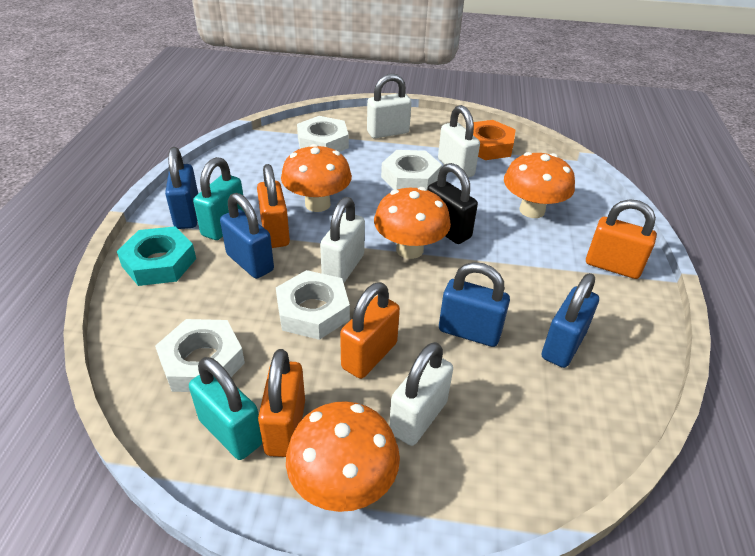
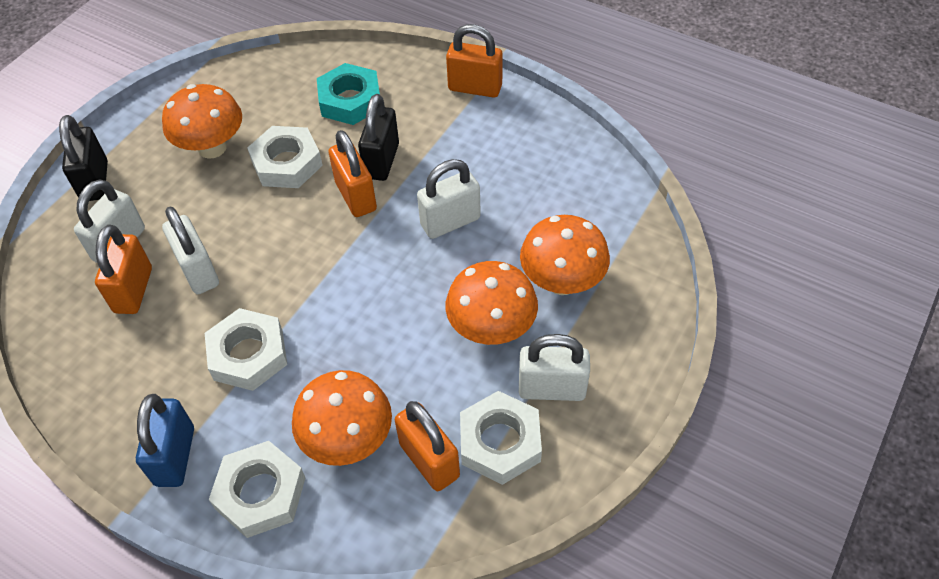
black padlock: 1 -> 2
blue padlock: 4 -> 1
orange nut: 1 -> 0
turquoise padlock: 2 -> 0

